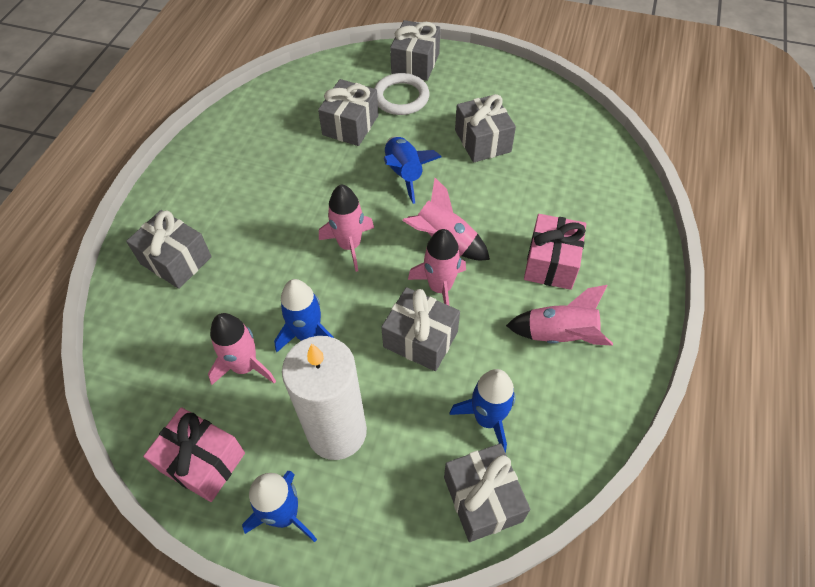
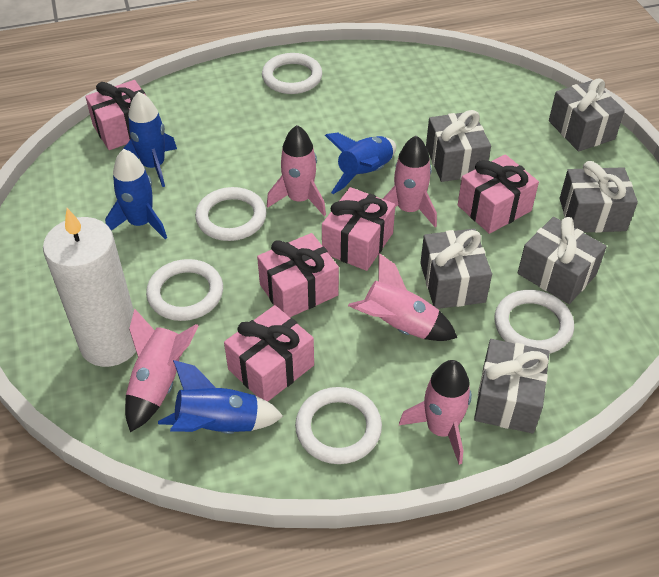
pink gift: 2 -> 5
white ring: 1 -> 5

